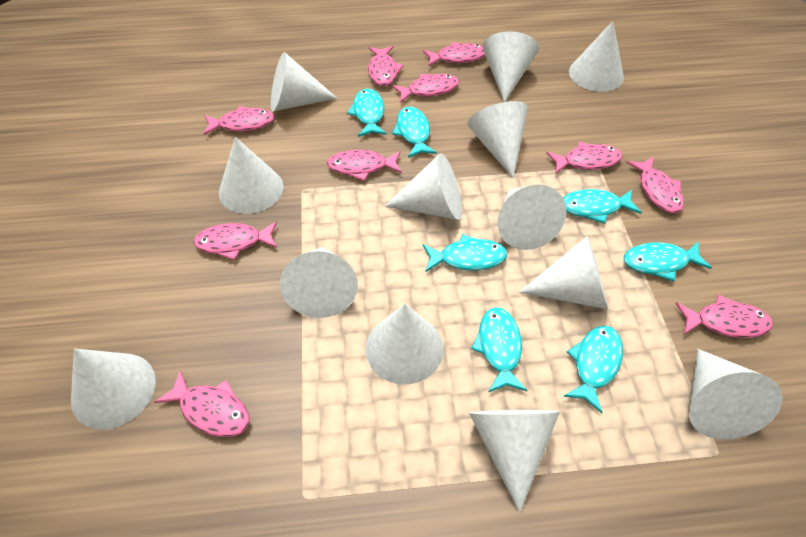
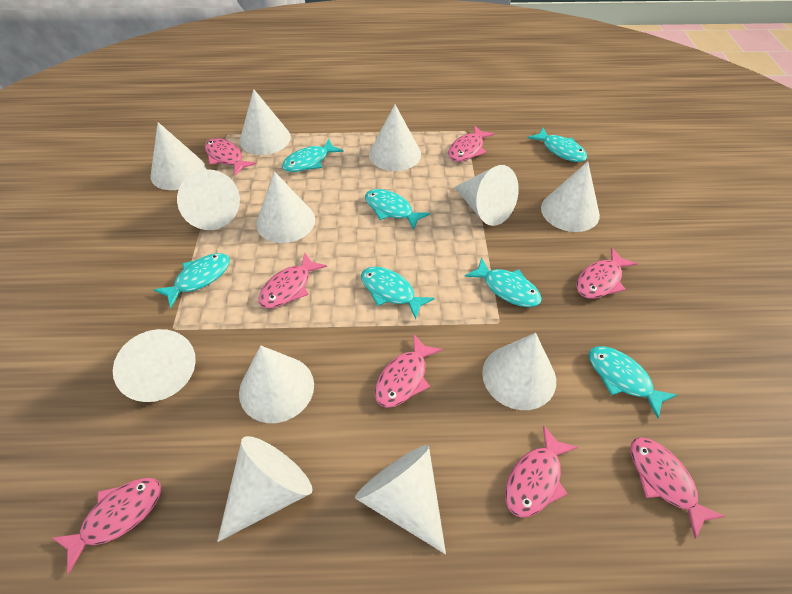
pink fish: 10 -> 8
white cone: 13 -> 12

